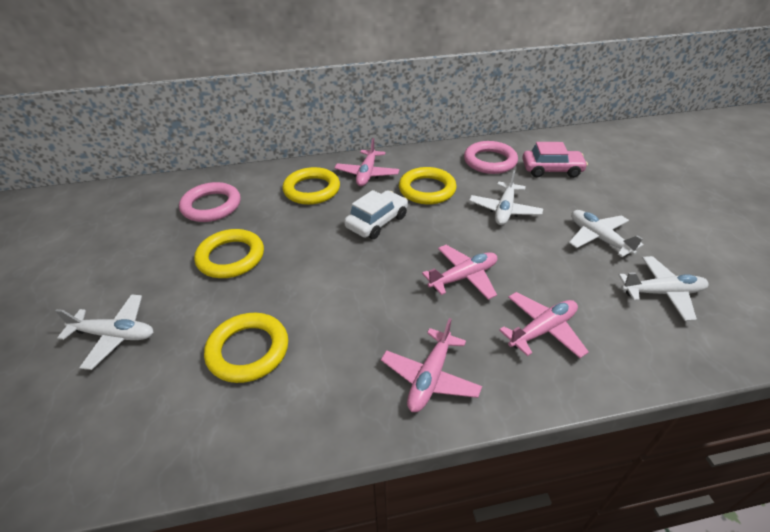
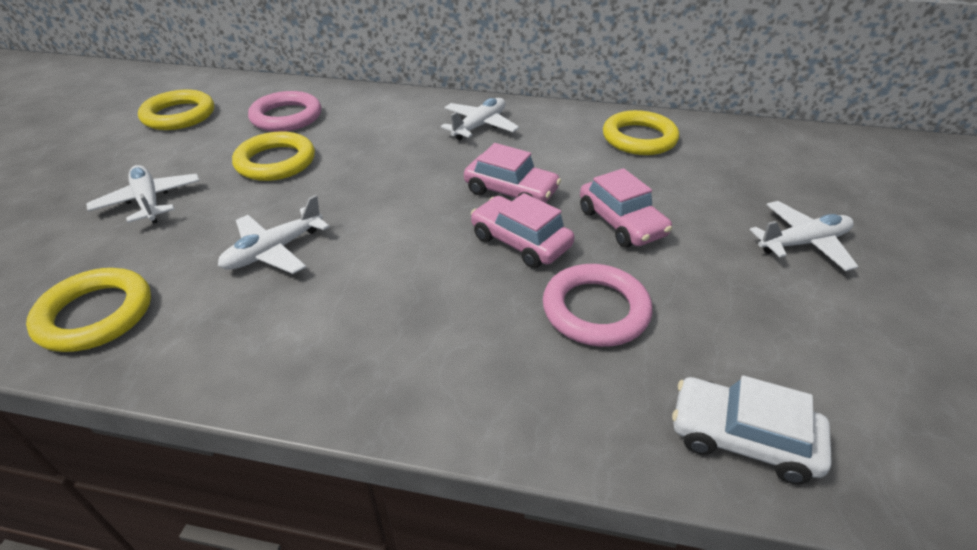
pink car: 1 -> 3
pink plane: 4 -> 0

